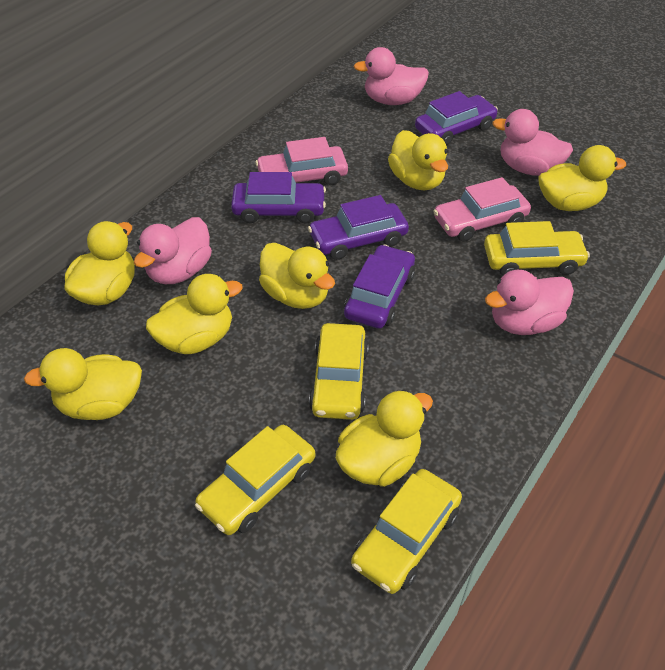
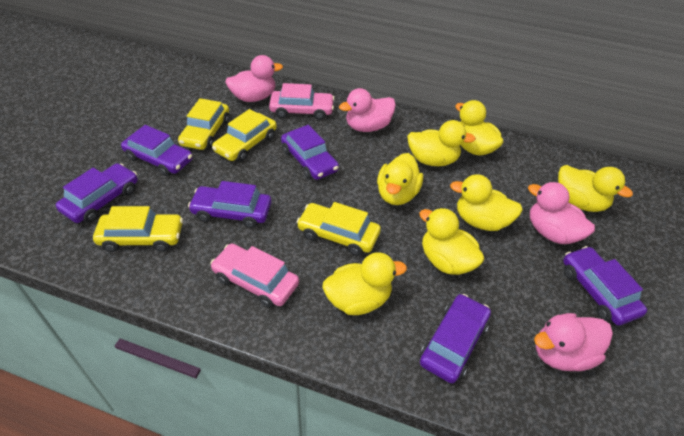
purple car: 4 -> 6

